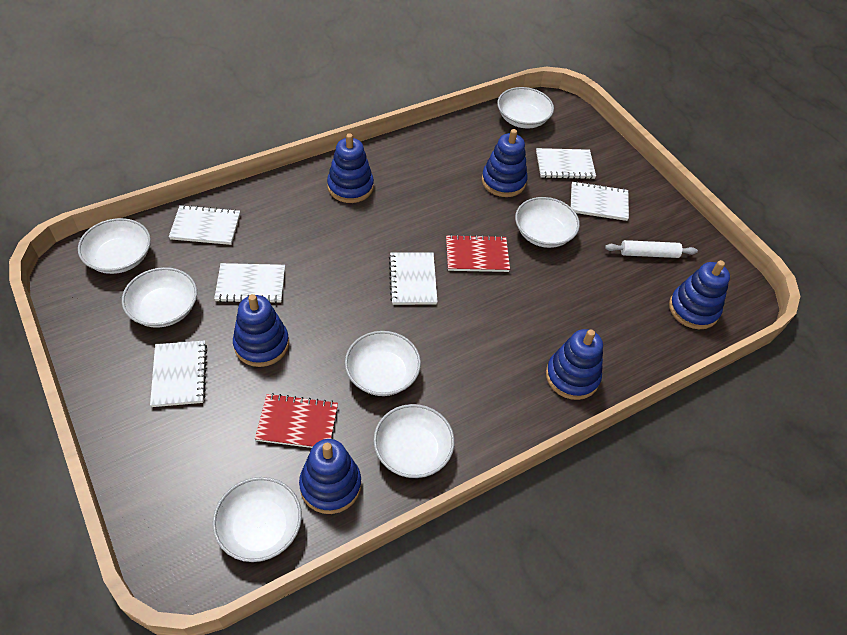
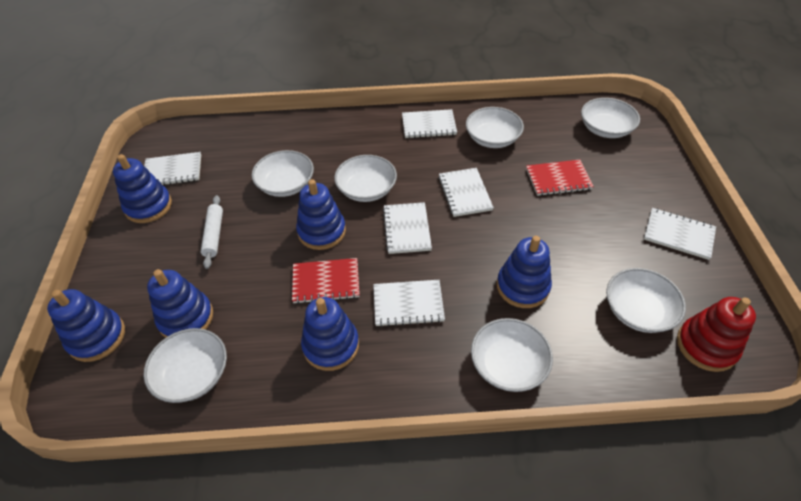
red stacking toy: 0 -> 1

